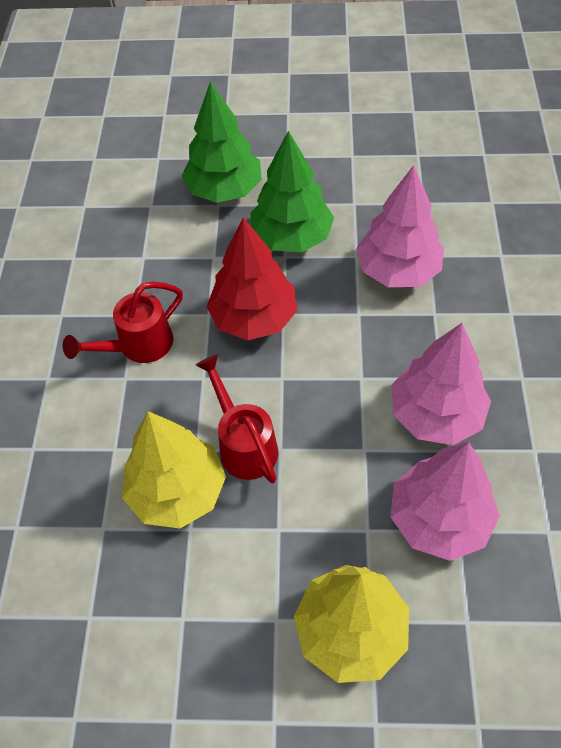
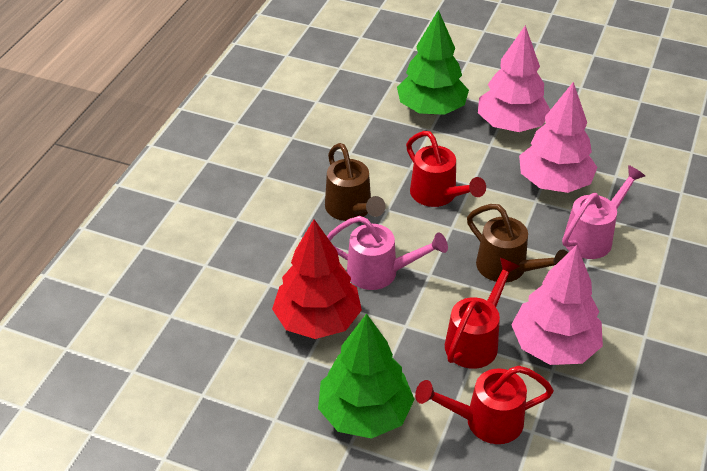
brown watering can: 0 -> 2
pink watering can: 0 -> 2
red watering can: 2 -> 3
yellow tree: 2 -> 0

